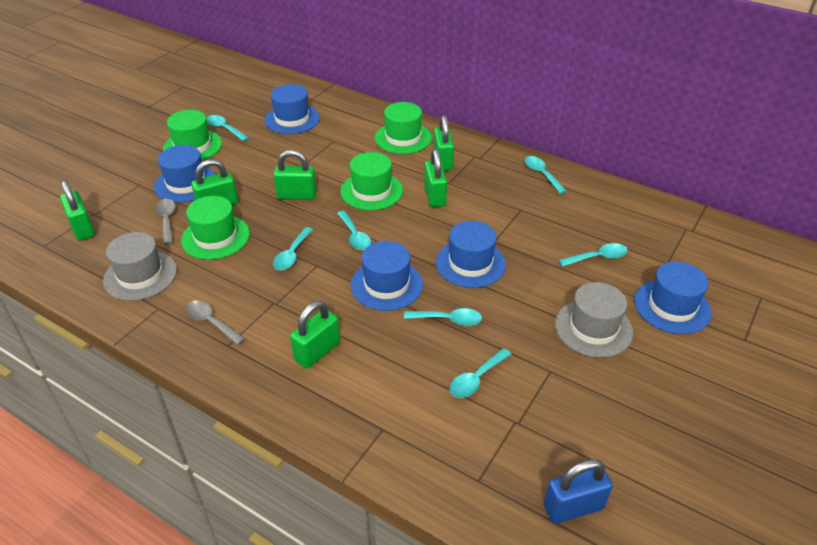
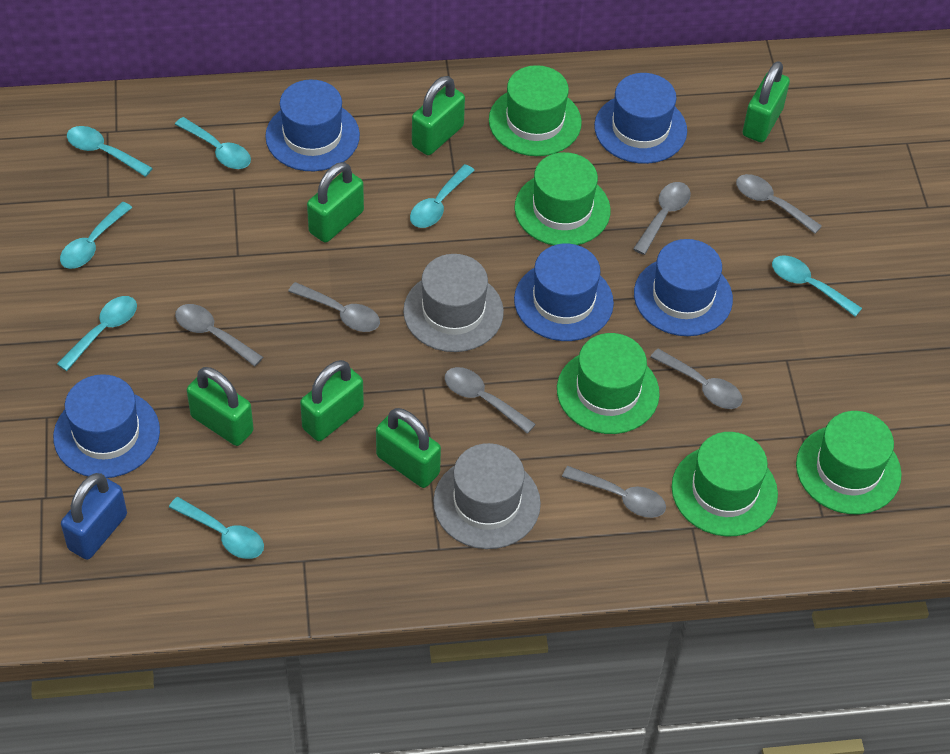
green hat: 4 -> 5
grey spoon: 2 -> 7

